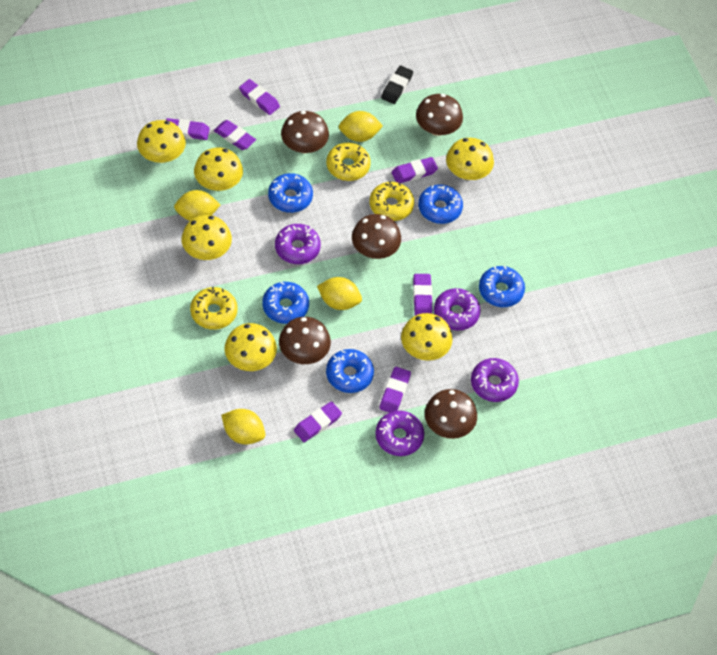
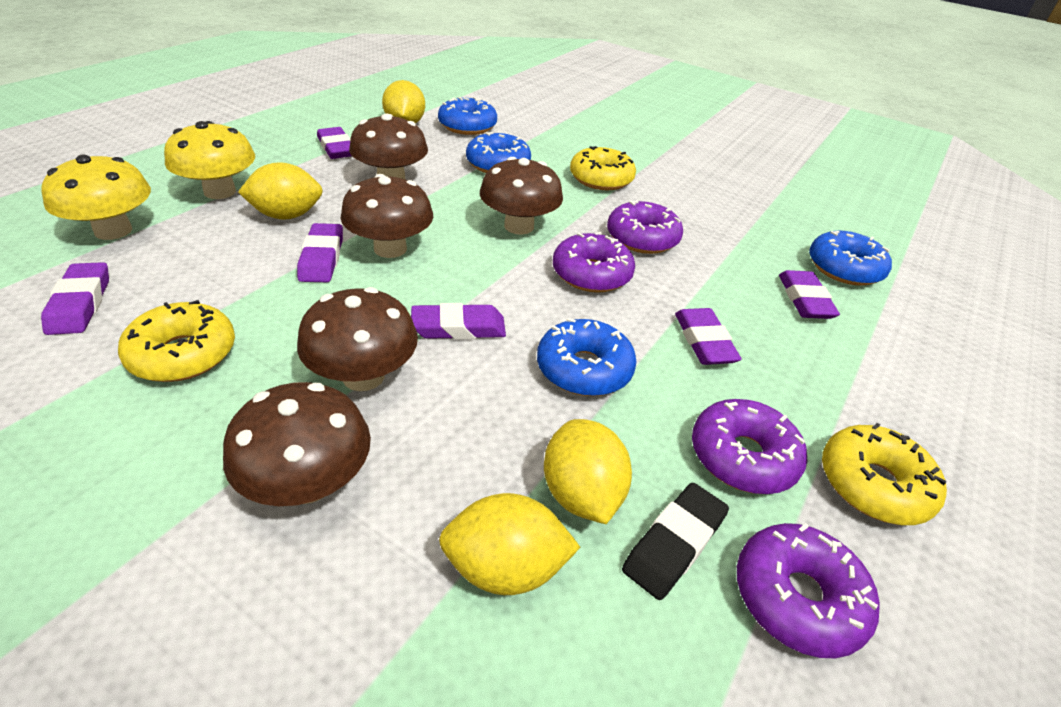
blue donut: 5 -> 4
purple eraser: 7 -> 6
yellow mushroom: 6 -> 2

